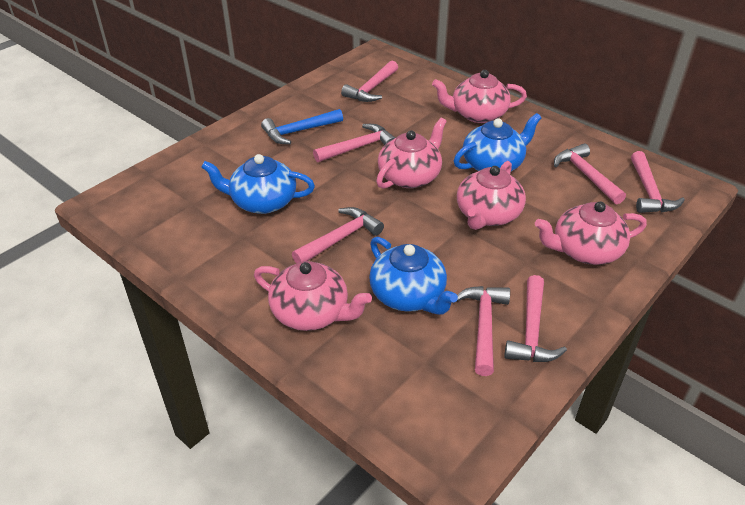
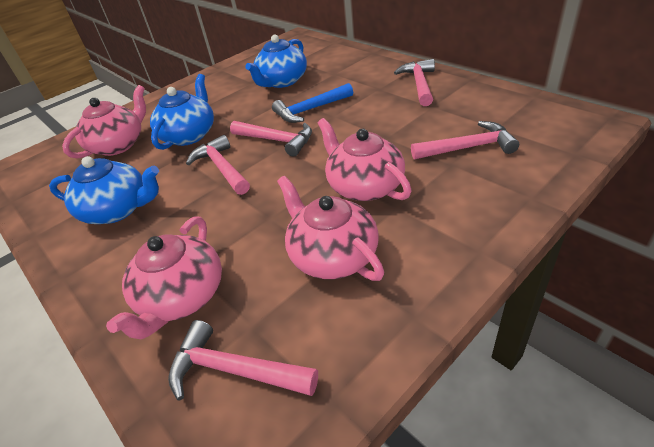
pink hammer: 7 -> 5
pink teapot: 5 -> 4

